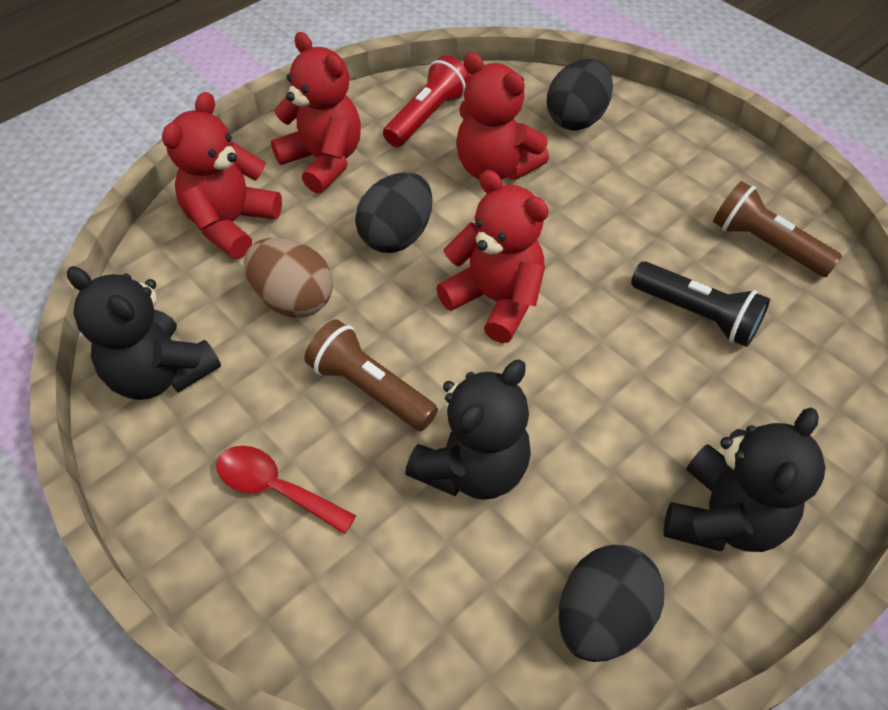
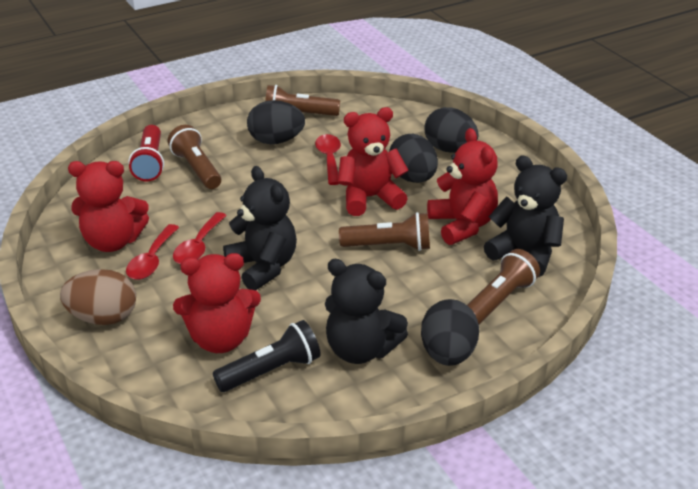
black egg: 3 -> 4
brown flashlight: 2 -> 4
red spoon: 1 -> 3

